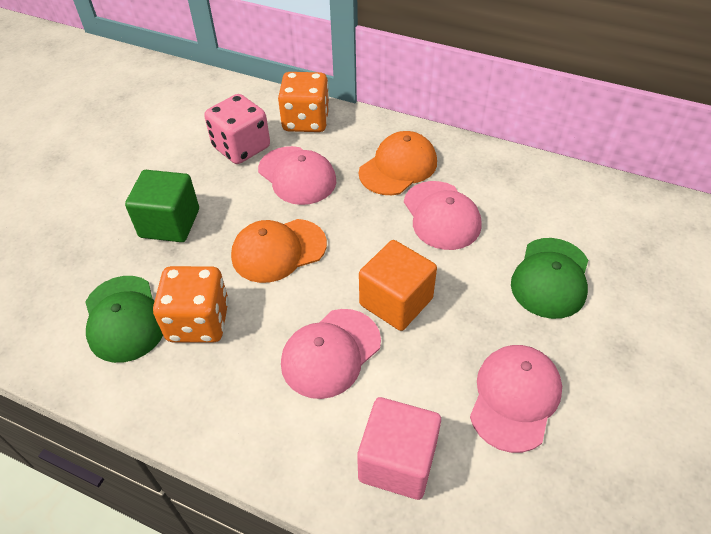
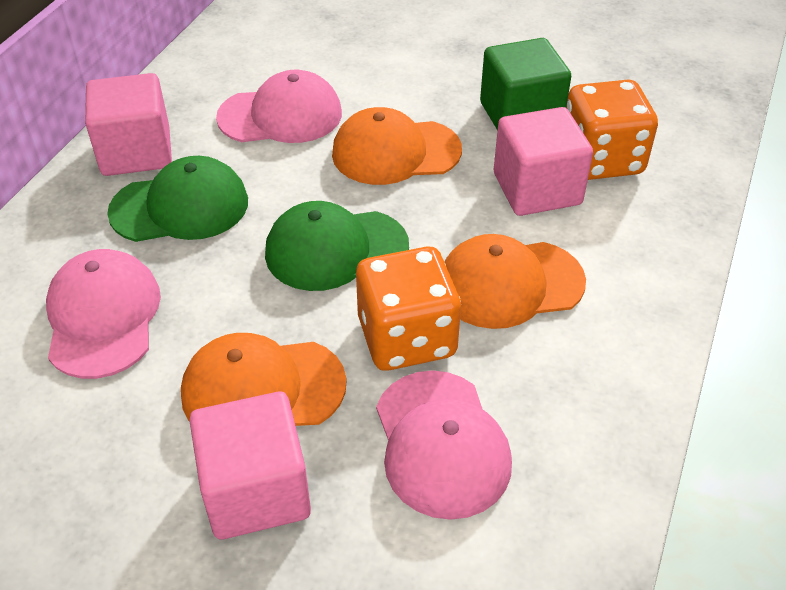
orange cap: 2 -> 3
orange cube: 1 -> 0
pink cap: 4 -> 3
pink cube: 1 -> 3
pink dice: 1 -> 0

